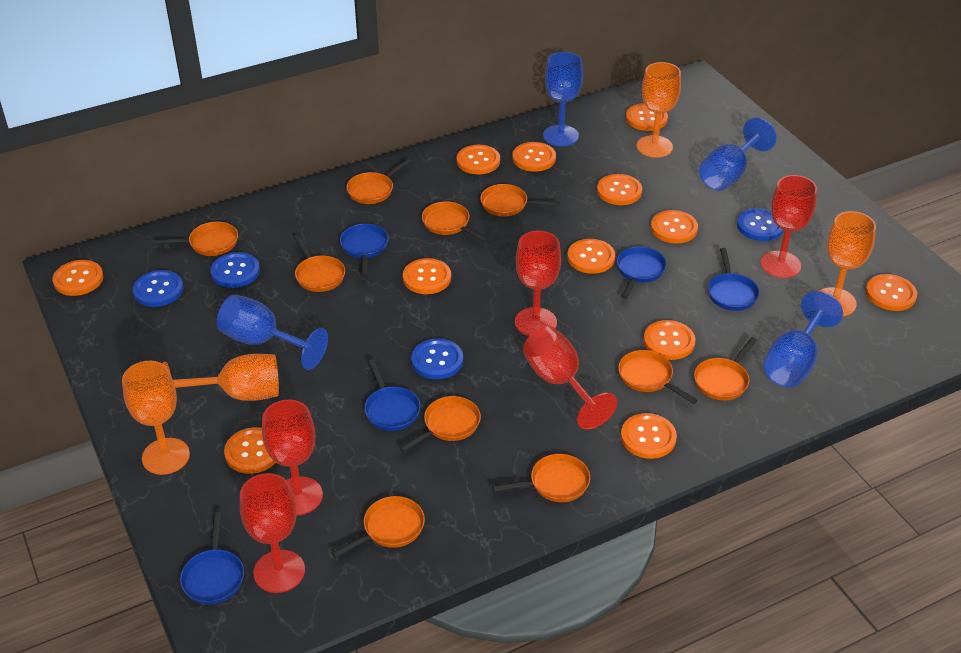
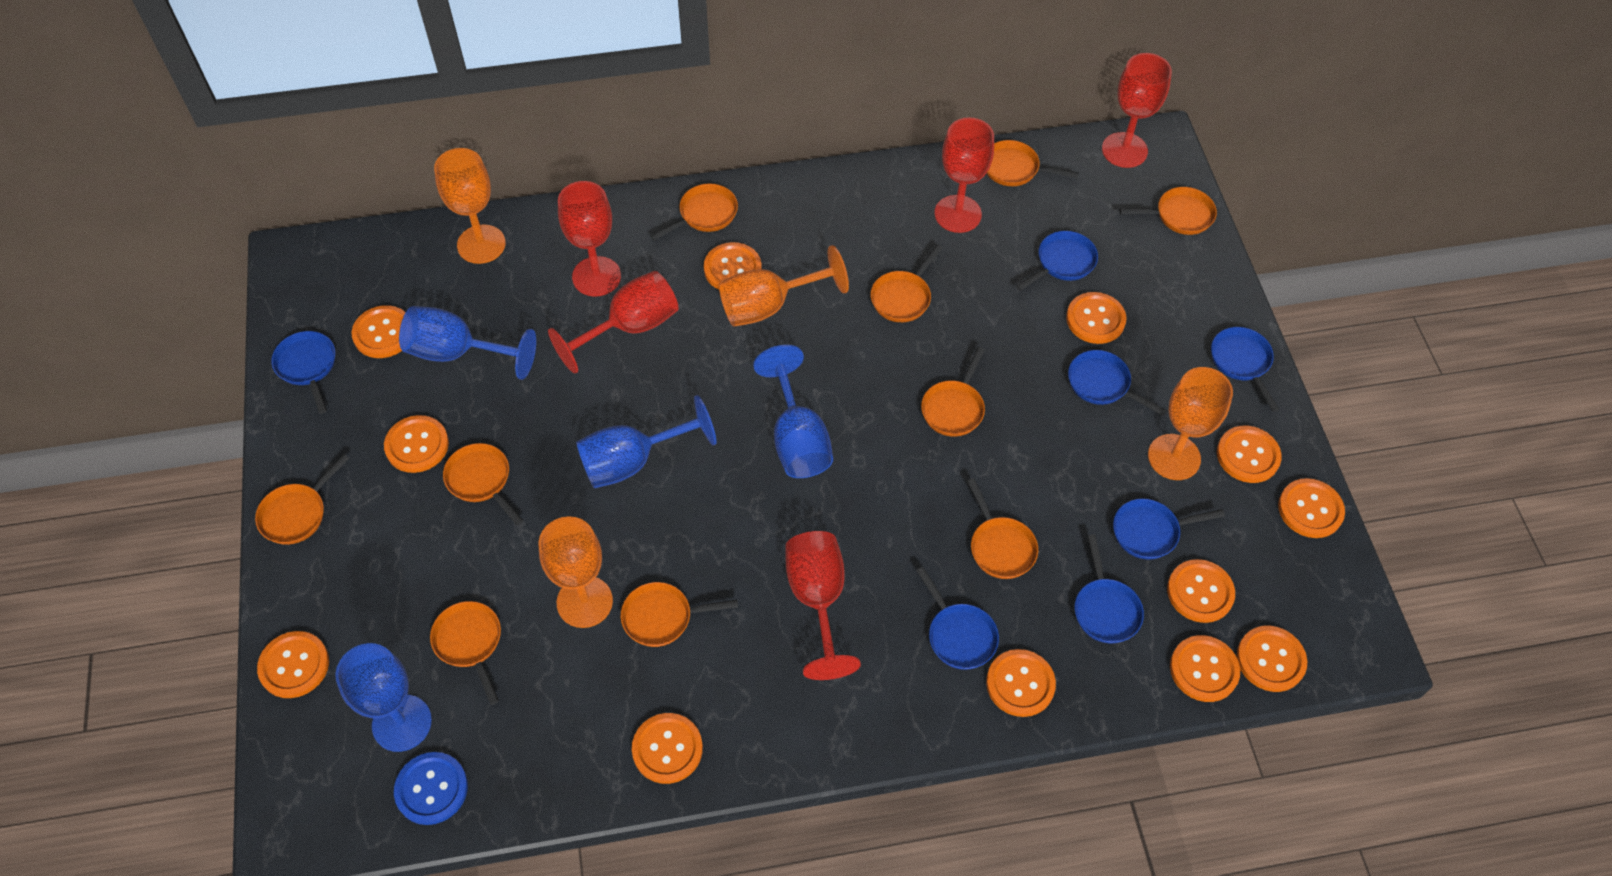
blue button: 4 -> 1
blue pan: 5 -> 7

